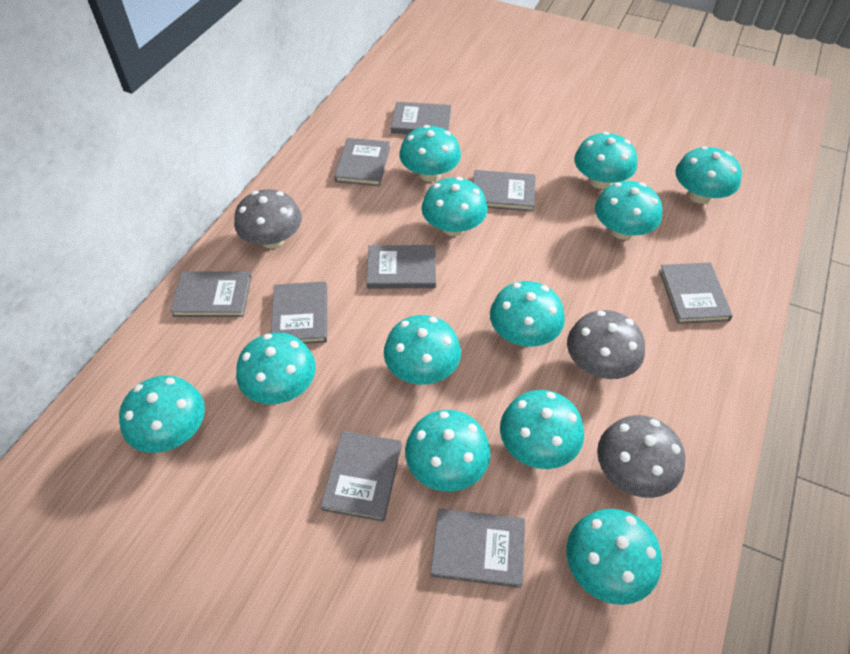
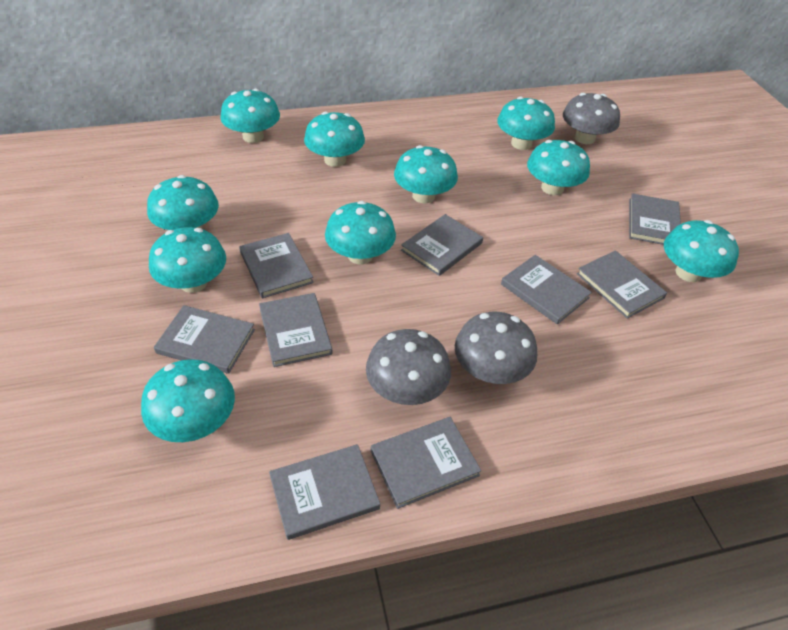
turquoise mushroom: 12 -> 10

